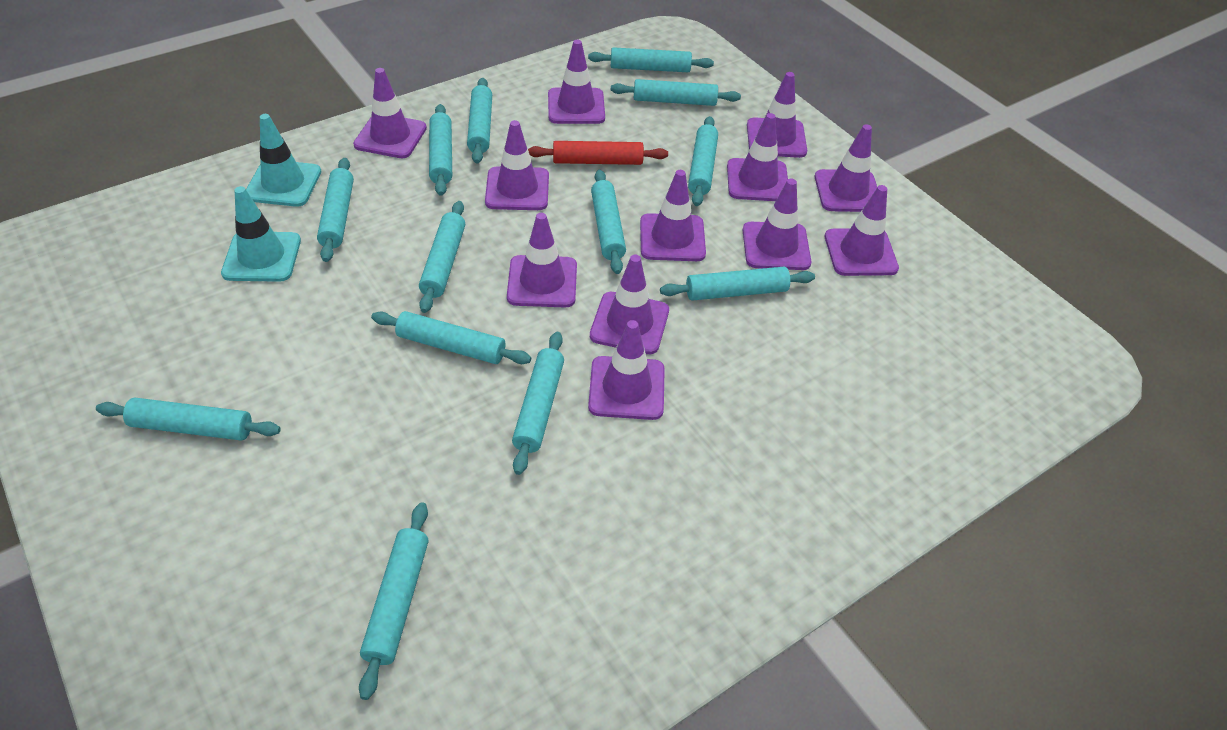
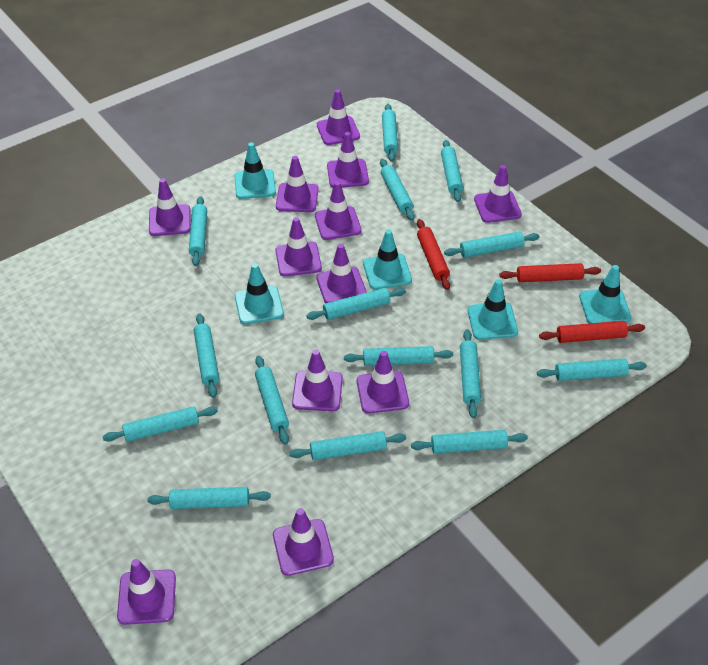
red rolling pin: 1 -> 3
turquoise rolling pin: 13 -> 15
turquoise traffic cone: 2 -> 5

